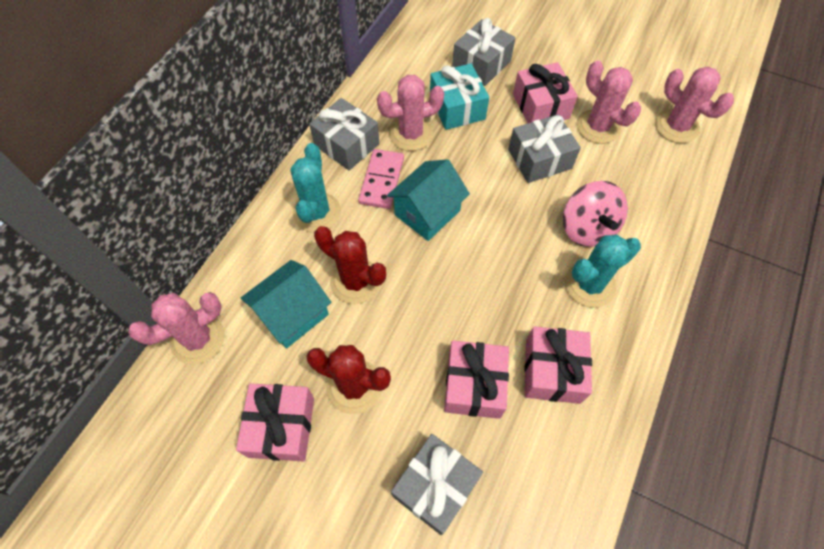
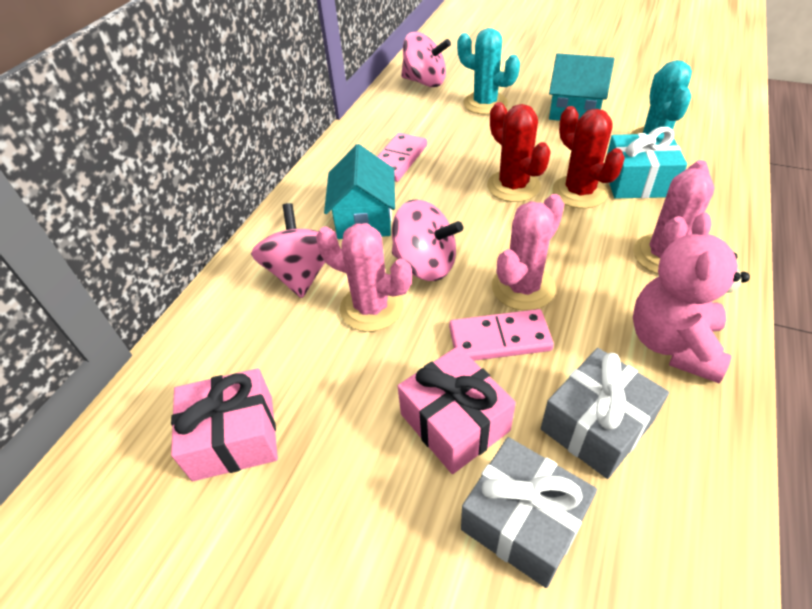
grey gift: 4 -> 2
pink cactus: 4 -> 3
pink domino: 1 -> 2
pink gift: 4 -> 2
pink spinning top: 1 -> 3
pink teddy bear: 0 -> 1

